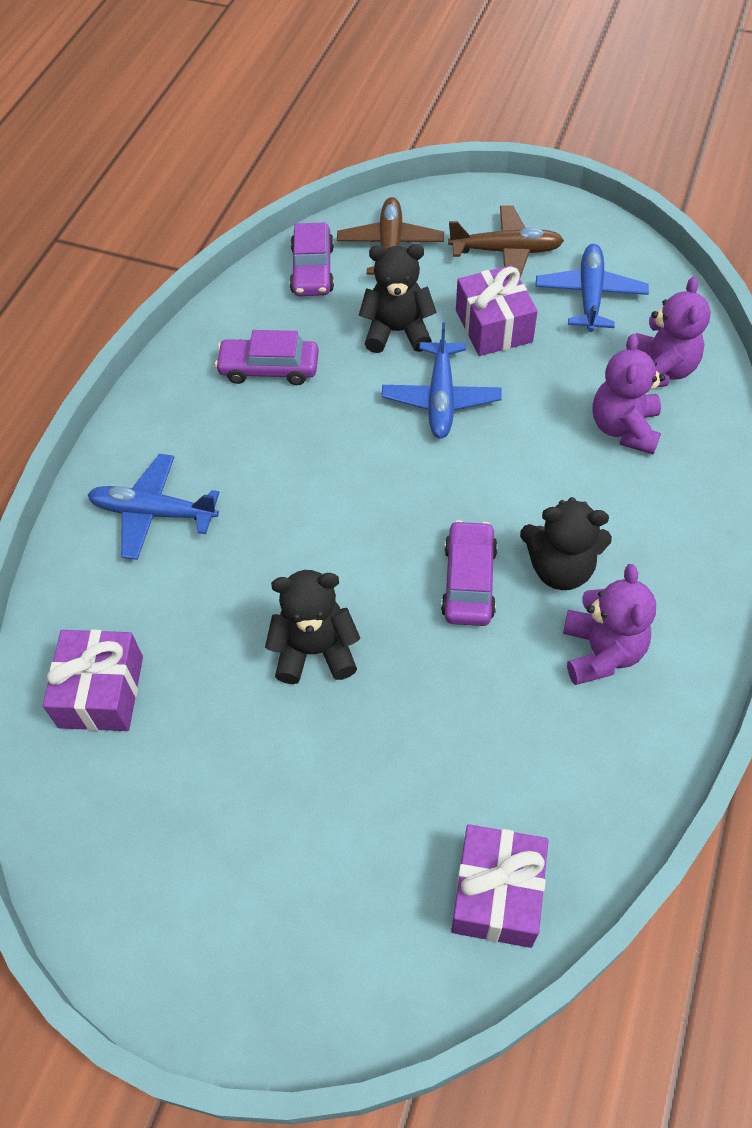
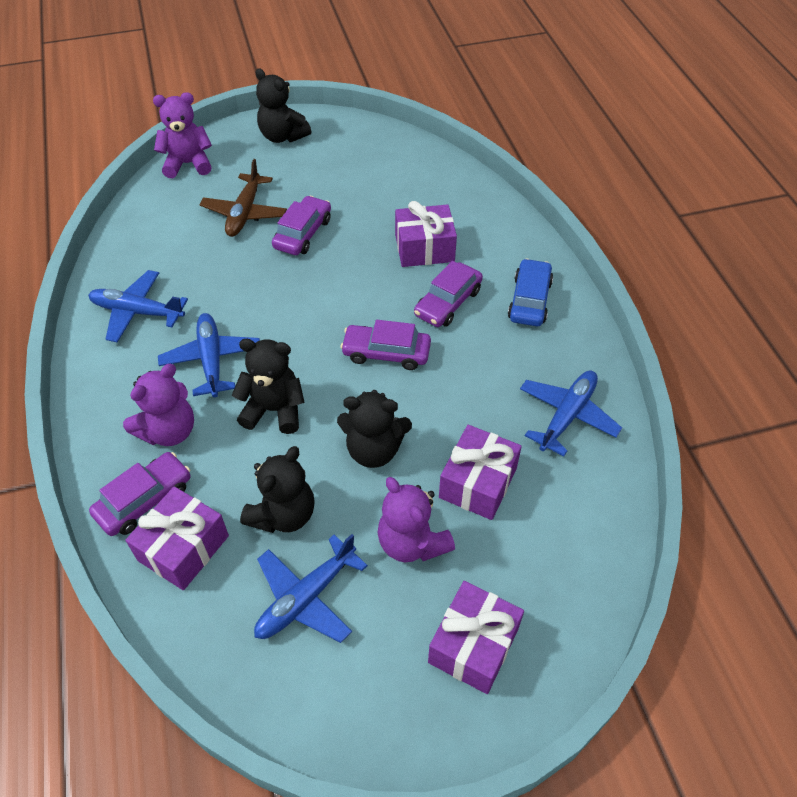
black teddy bear: 3 -> 4
blue car: 0 -> 1
blue plane: 3 -> 4
brown plane: 2 -> 1
purple car: 3 -> 4
purple gift: 3 -> 4

